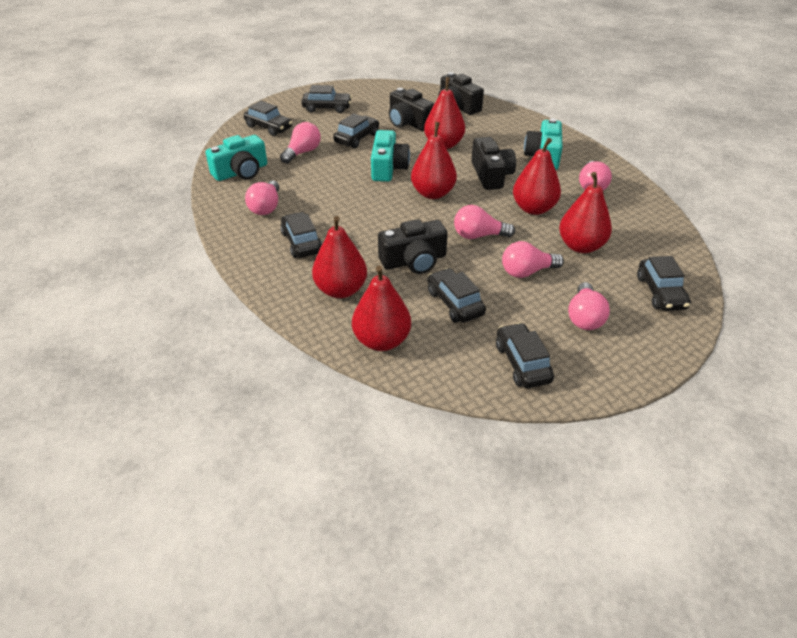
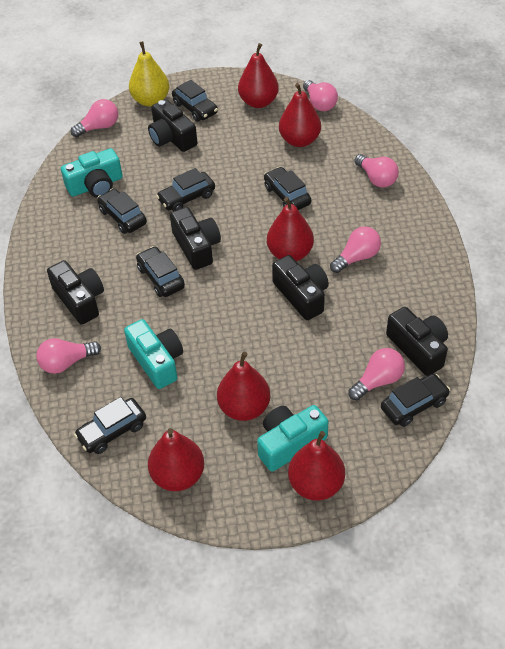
black camera: 4 -> 5
yellow pear: 0 -> 1

